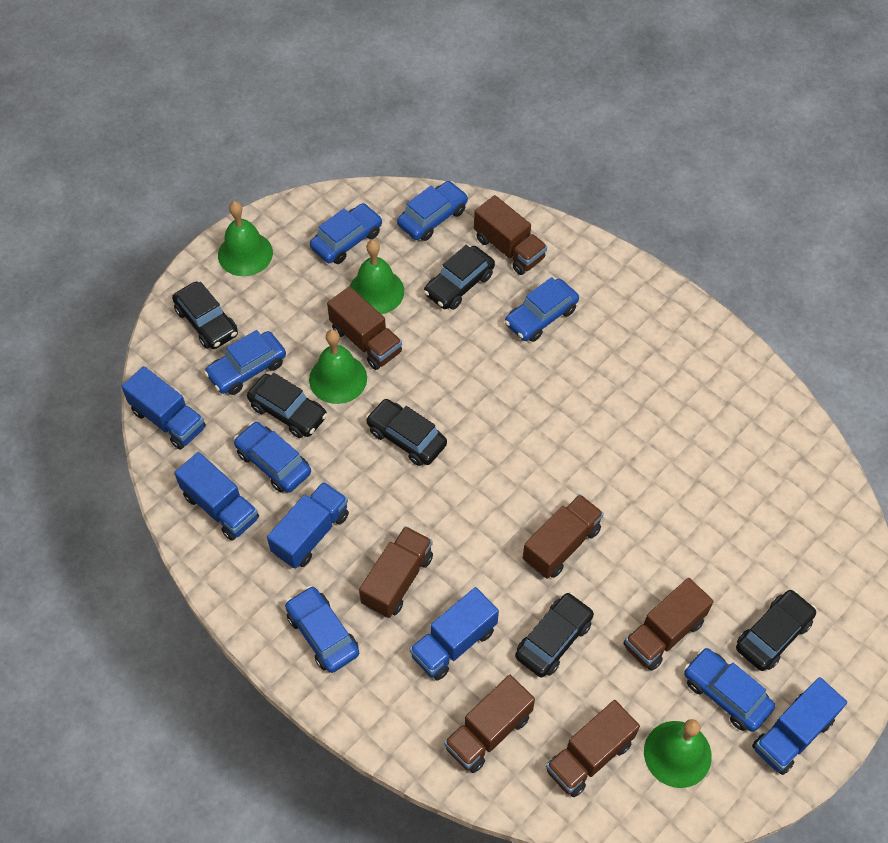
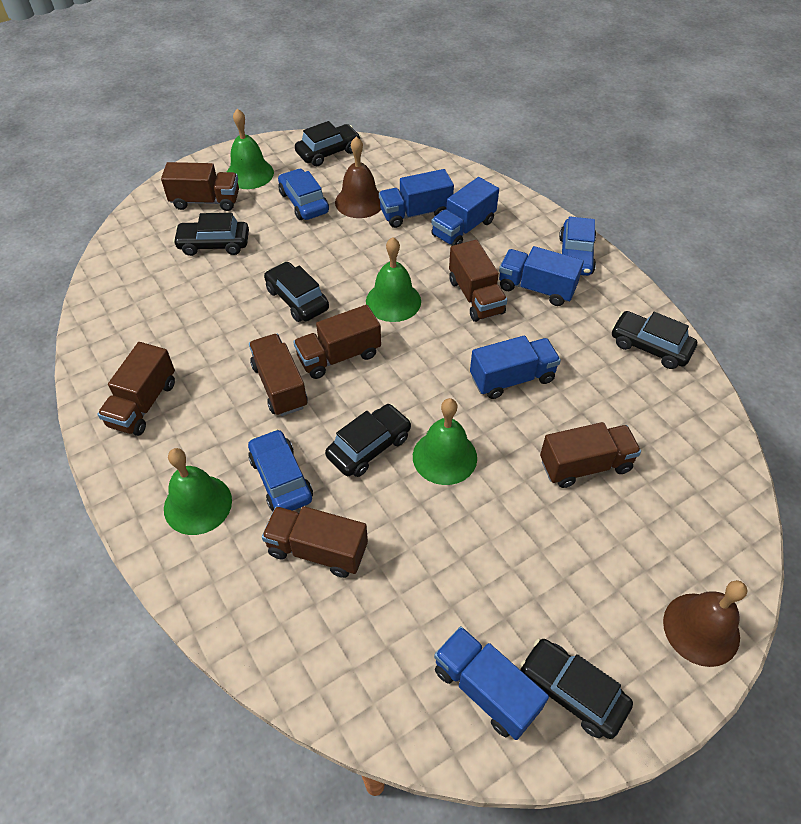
blue car: 7 -> 3
brown bell: 0 -> 2

